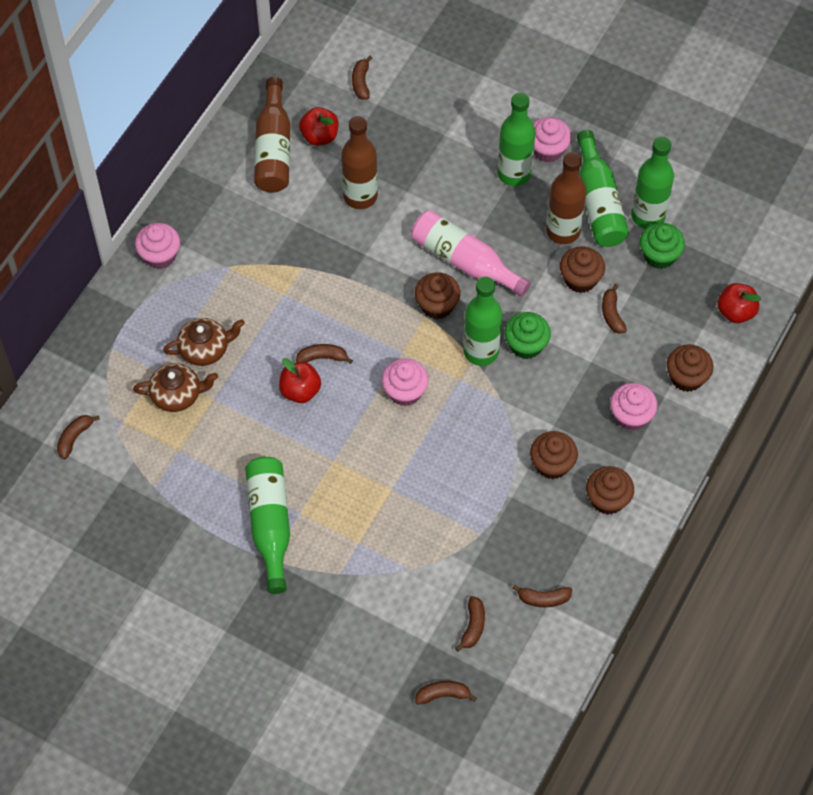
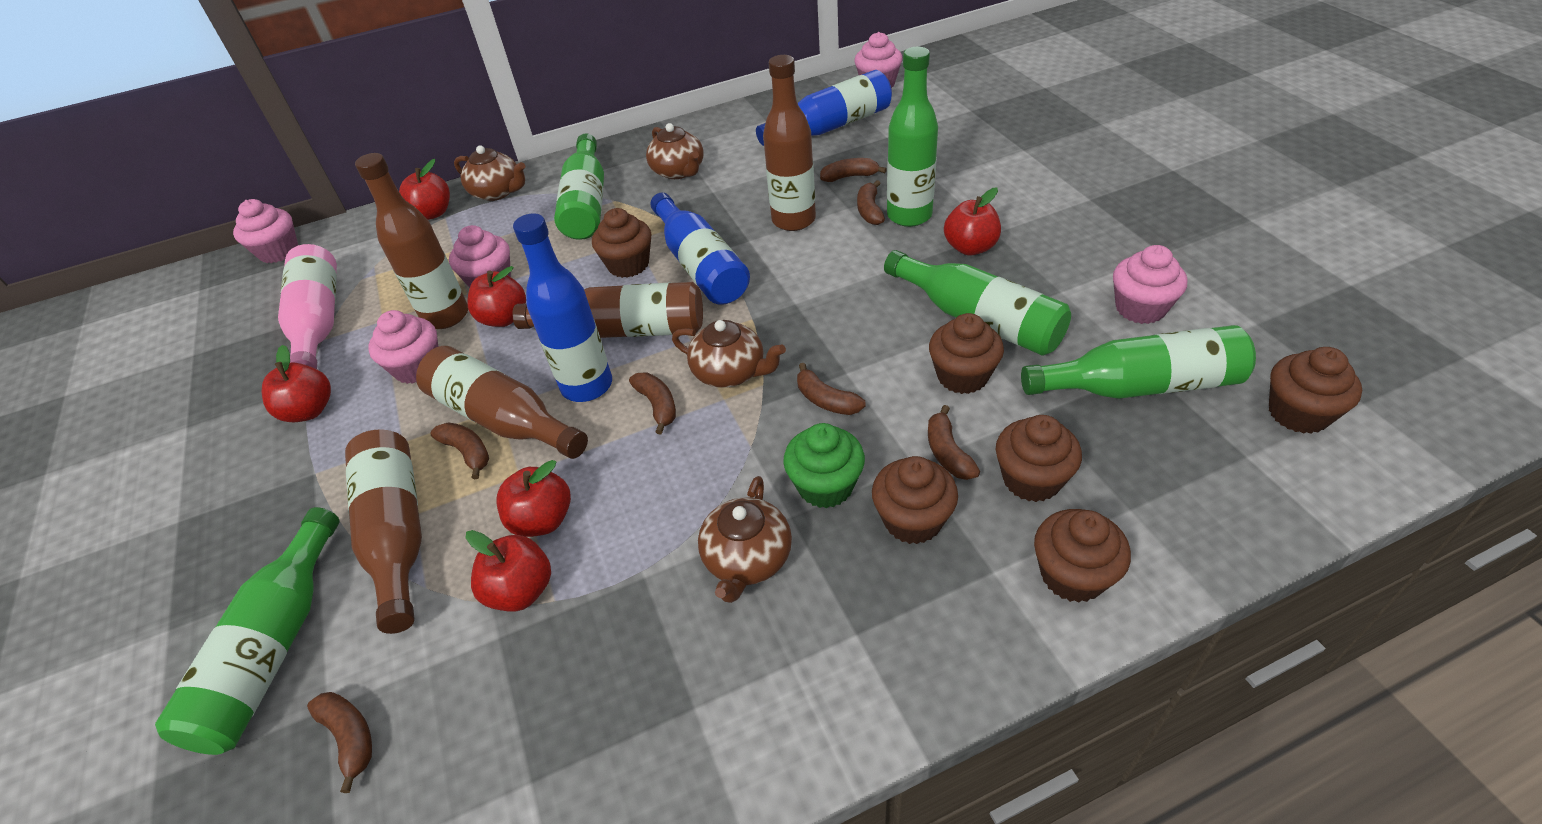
blue bottle: 0 -> 3
brown bottle: 3 -> 5
brown cupcake: 5 -> 6
brown teapot: 2 -> 4
green cupcake: 2 -> 1
pink cupcake: 4 -> 5
red apple: 3 -> 6

